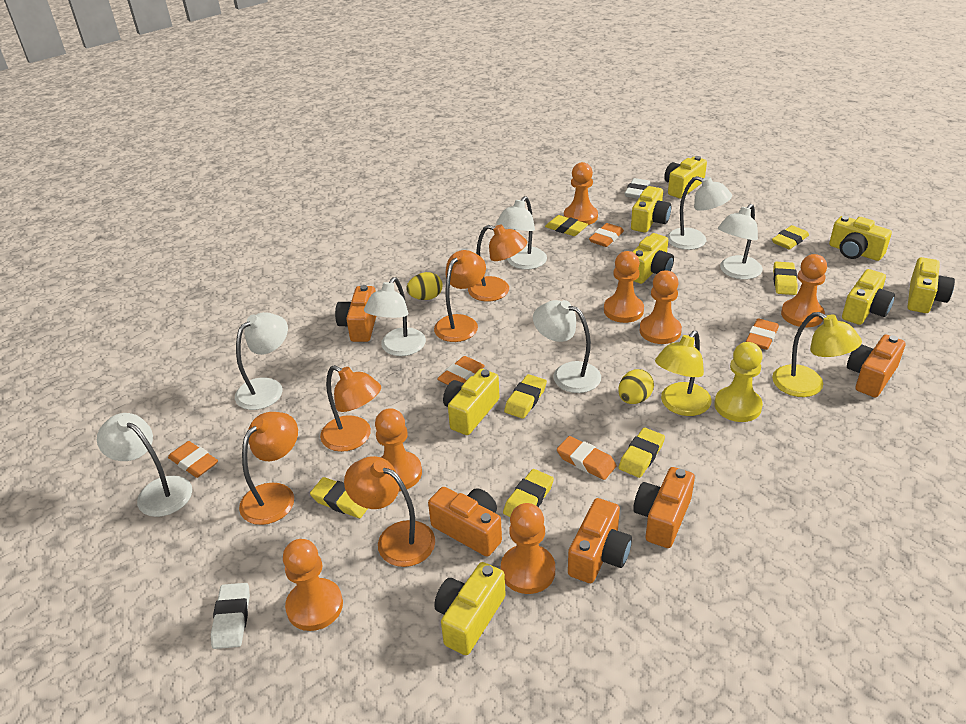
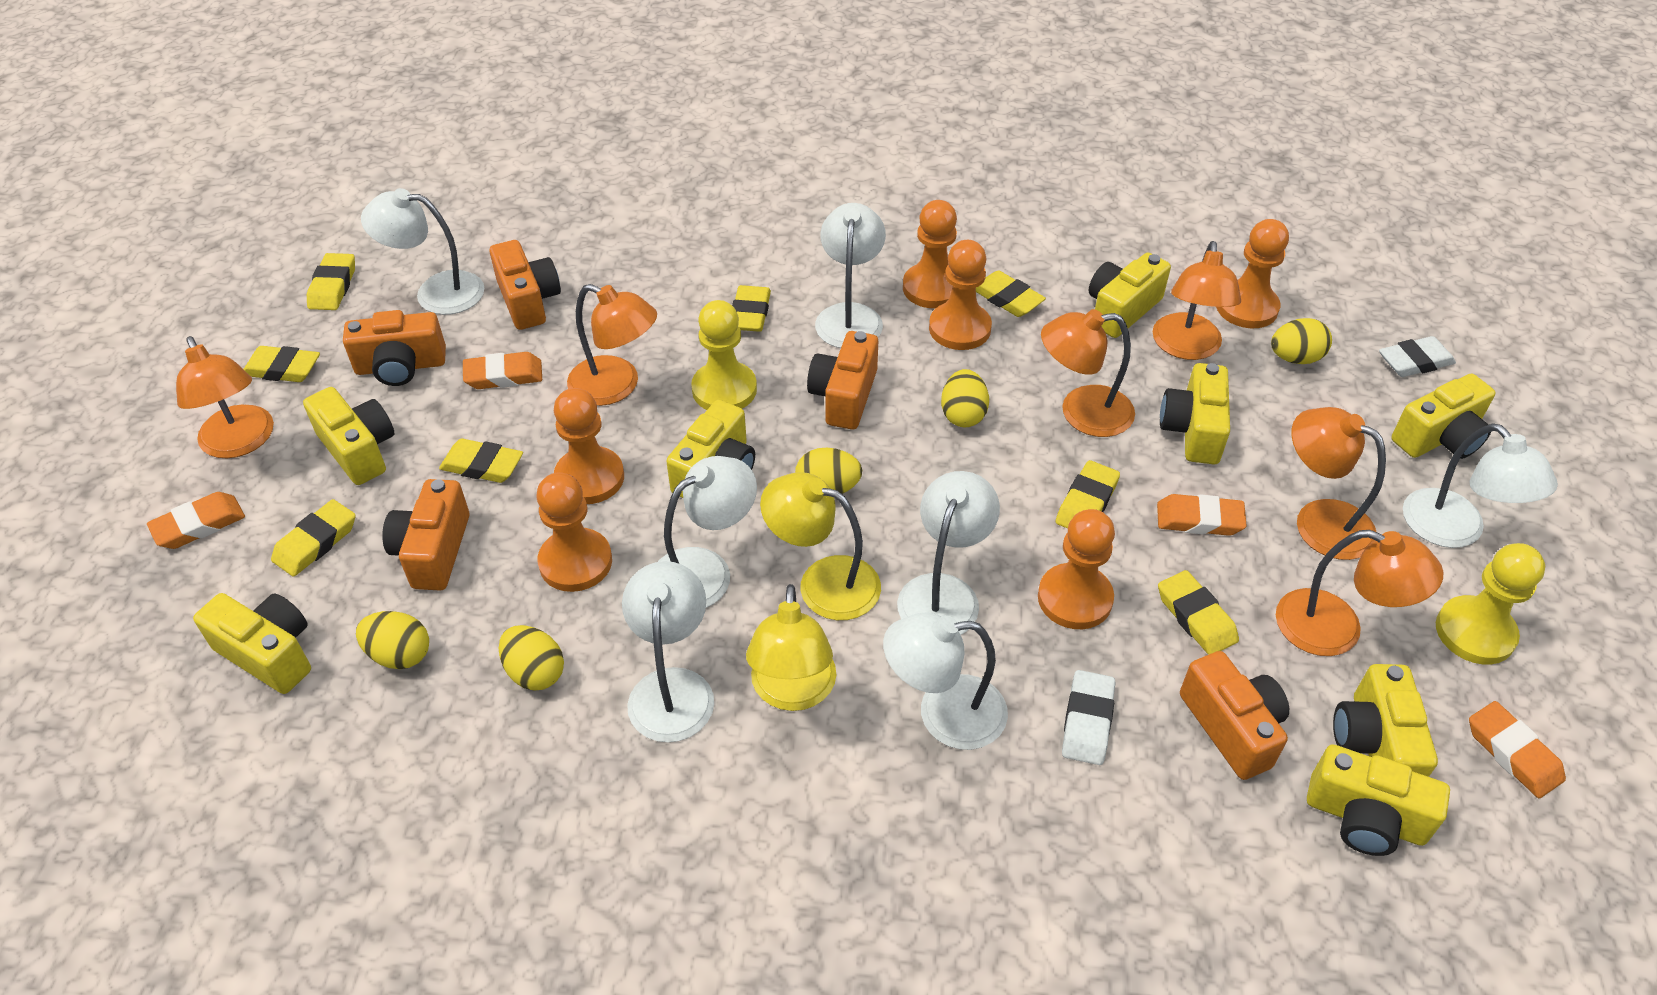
orange eraser: 5 -> 4
orange lamp: 5 -> 6
orange pawn: 7 -> 6
yellow egg: 2 -> 5
yellow eraser: 7 -> 8
yellow pawn: 1 -> 2

